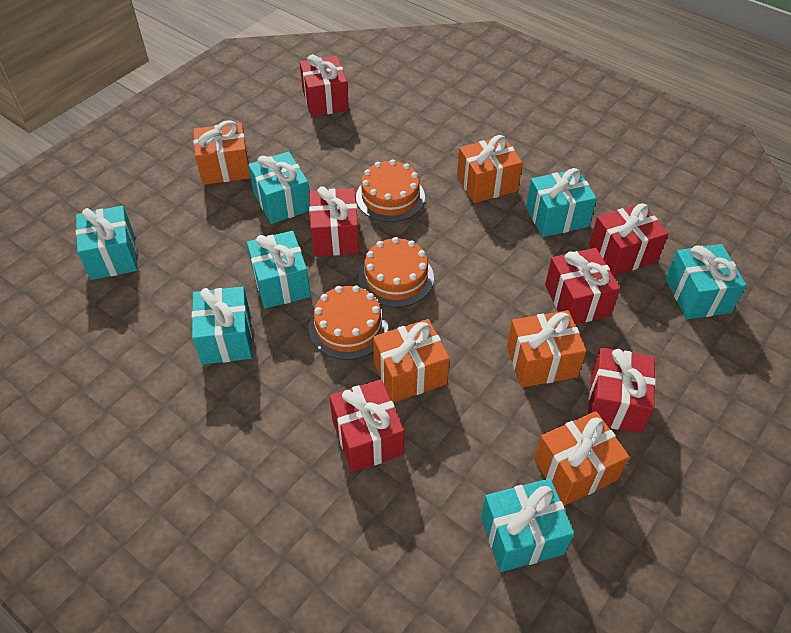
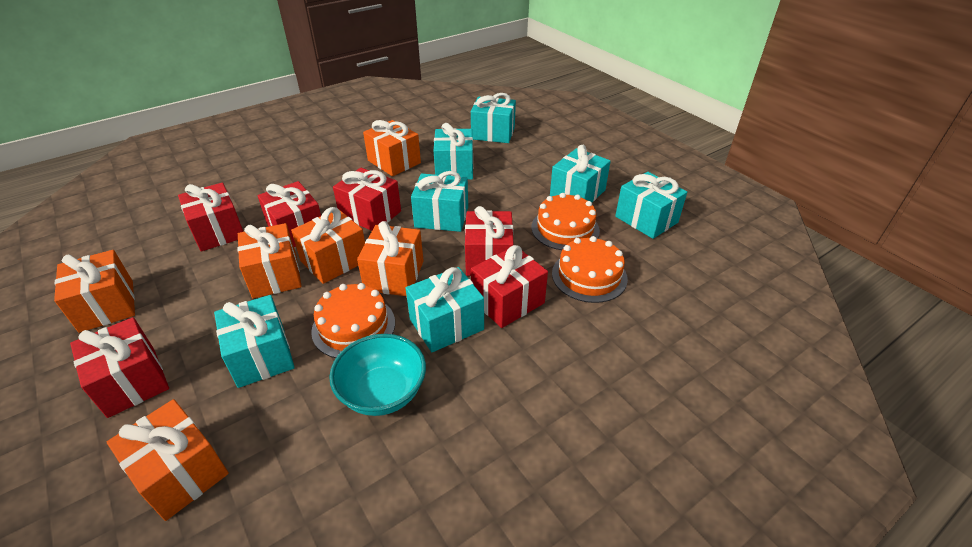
orange gift: 5 -> 6
turquoise bowl: 0 -> 1

